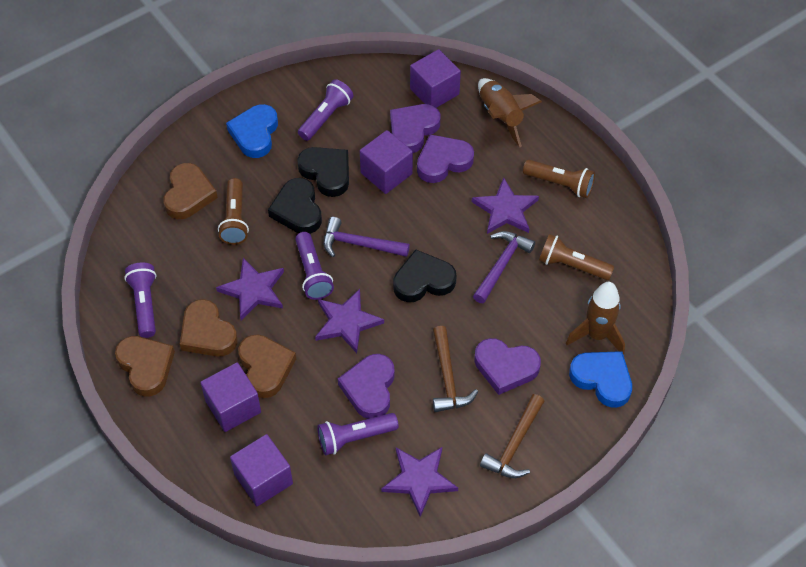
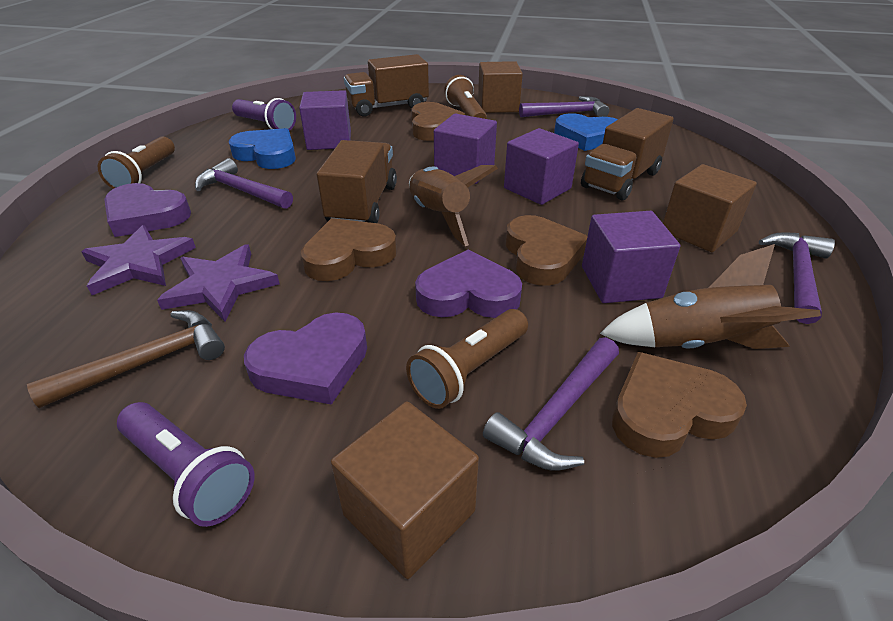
black heart: 3 -> 0
brown cube: 0 -> 3
brown hammer: 2 -> 1
brown truck: 0 -> 3
purple flashlight: 4 -> 2
purple hammer: 2 -> 4
purple heart: 4 -> 3
purple star: 4 -> 2

